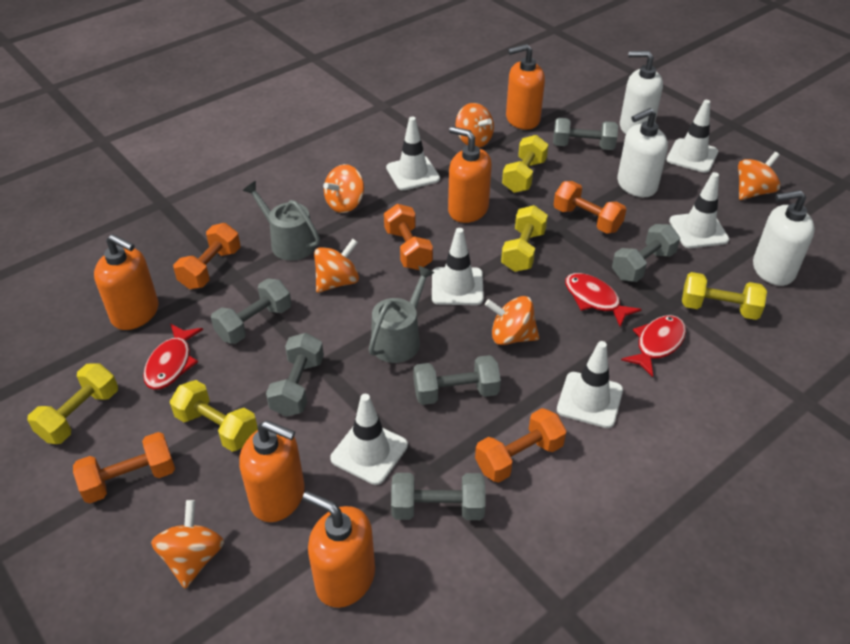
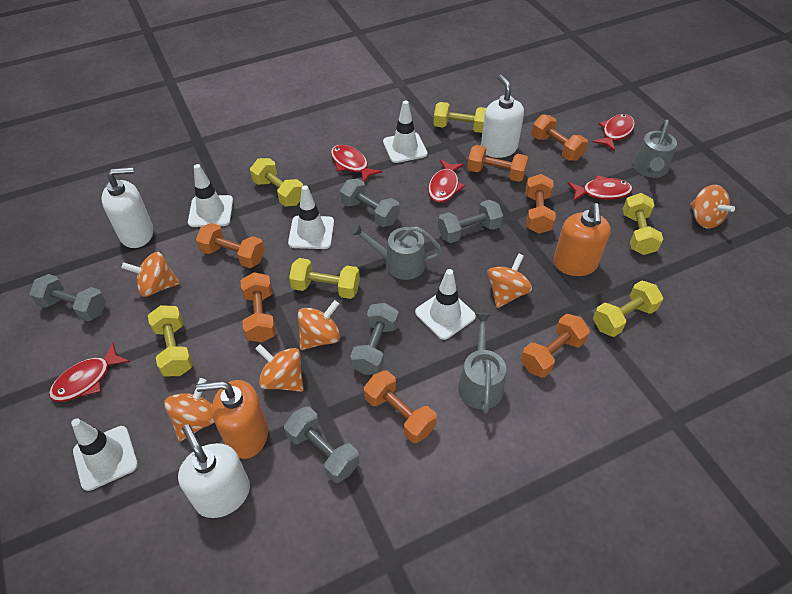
grey dumbbell: 6 -> 5
grey watering can: 2 -> 3
orange dumbbell: 5 -> 7
orange soap dispenser: 5 -> 2
red fish: 3 -> 5
white traffic cone: 6 -> 5
yellow dumbbell: 5 -> 6

